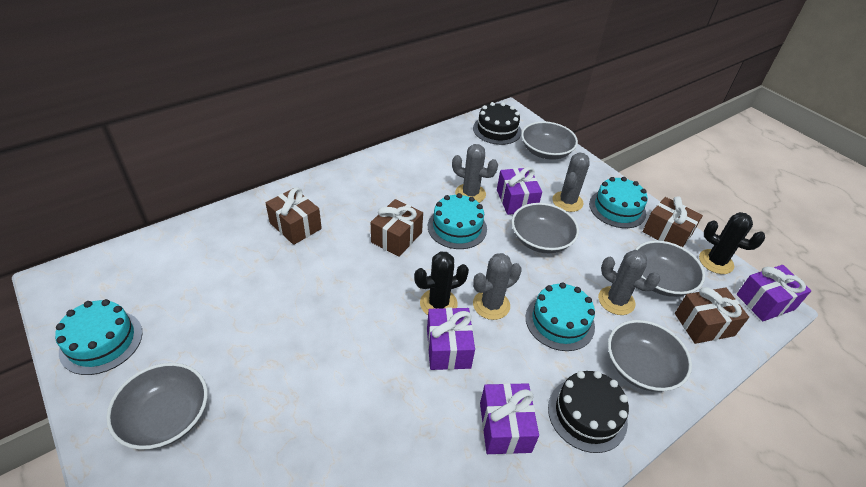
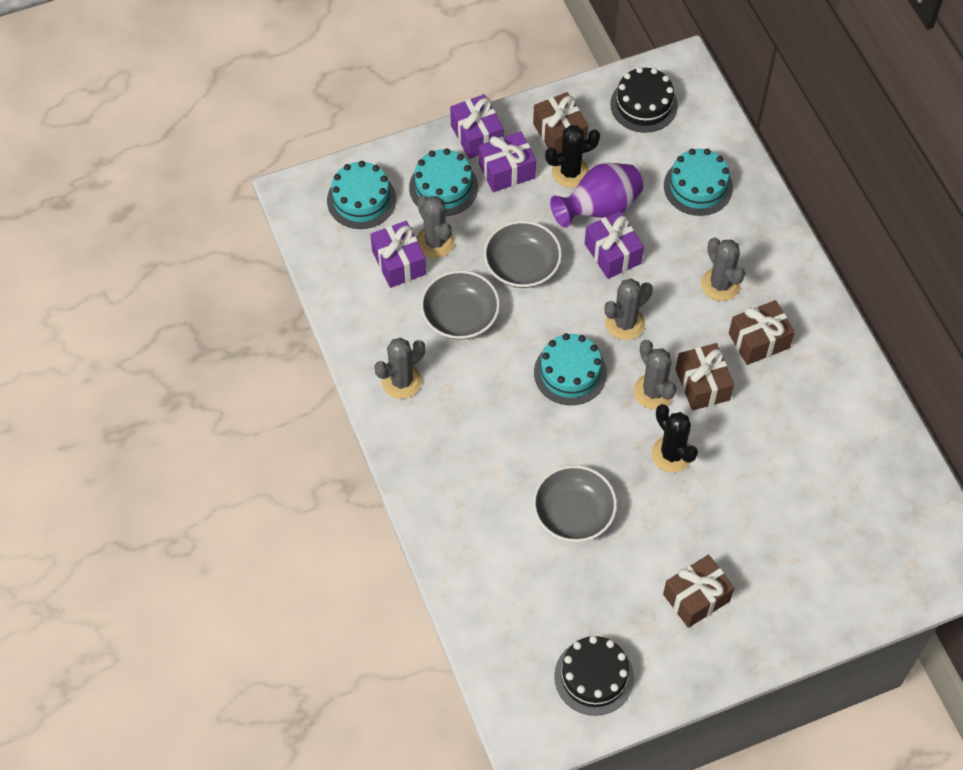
grey bowl: 5 -> 3
grey cactus: 4 -> 5
purple vase: 0 -> 1

